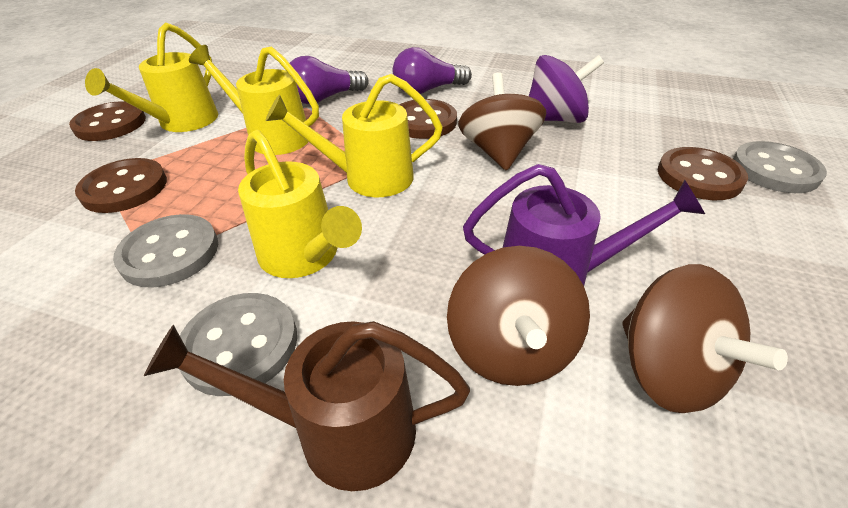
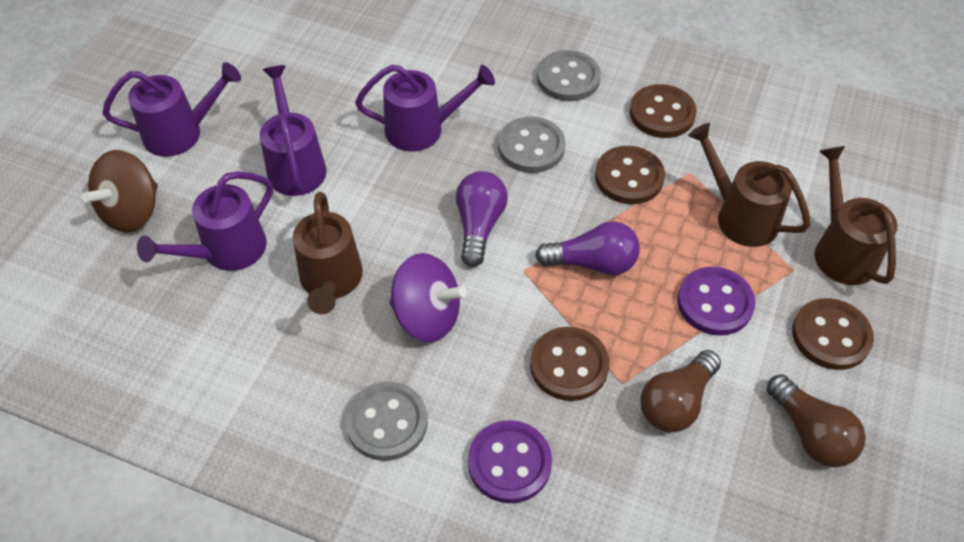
brown light bulb: 0 -> 2
brown spinning top: 3 -> 1
brown watering can: 1 -> 3
purple button: 0 -> 2
purple watering can: 1 -> 4
yellow watering can: 4 -> 0

